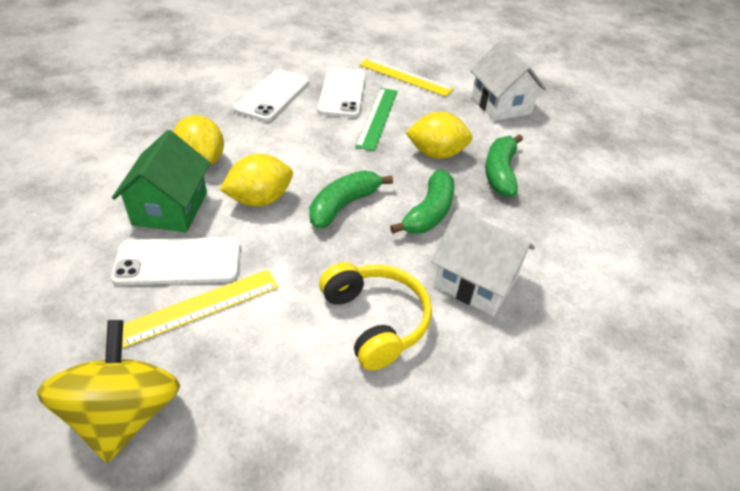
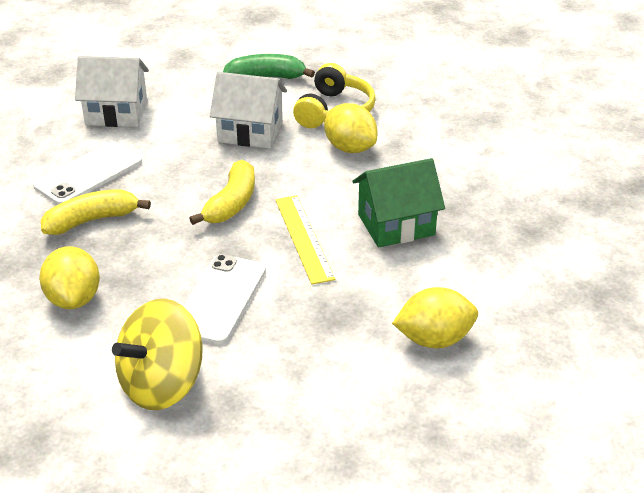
green banana: 3 -> 1
green ruler: 1 -> 0
white phone: 3 -> 2
yellow banana: 0 -> 2
yellow ruler: 2 -> 1

